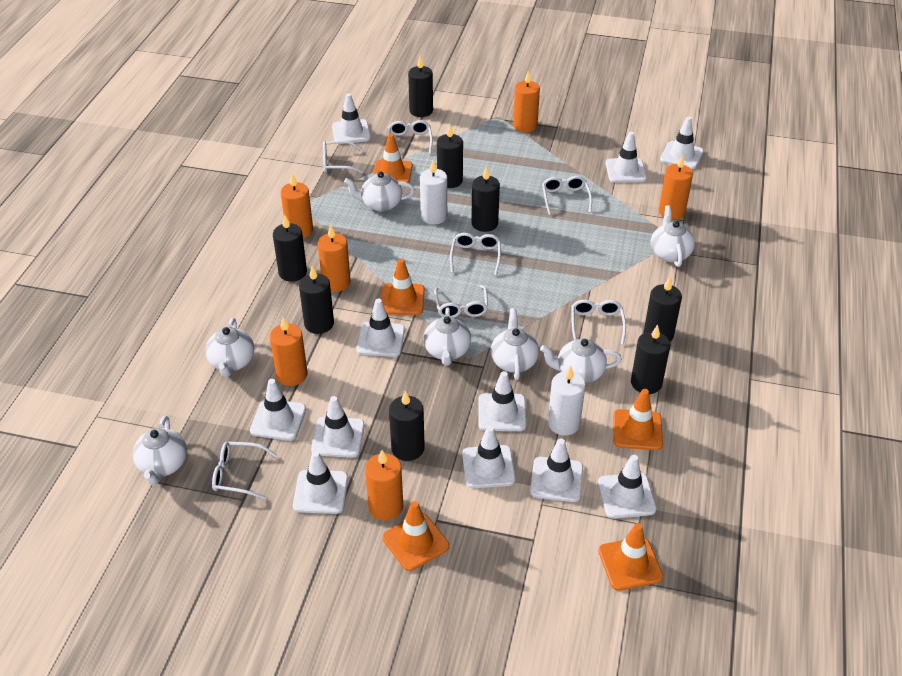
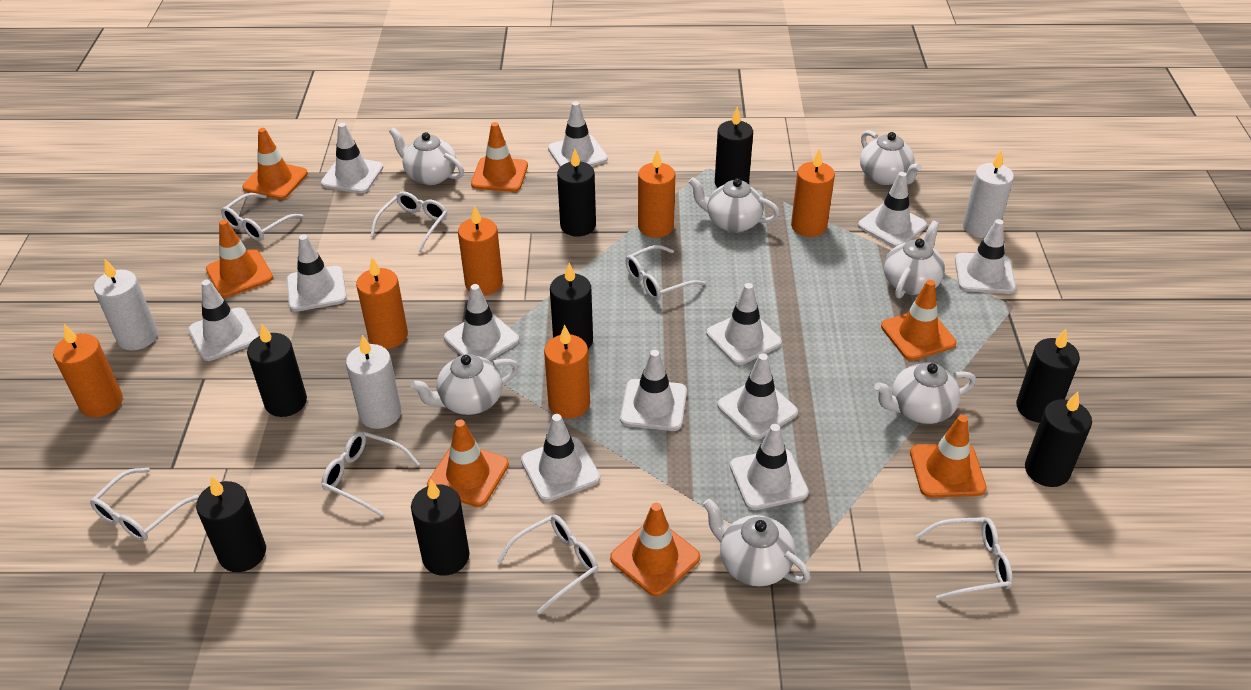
orange traffic cone: 5 -> 7
white candle: 2 -> 3
white traffic cone: 11 -> 12

